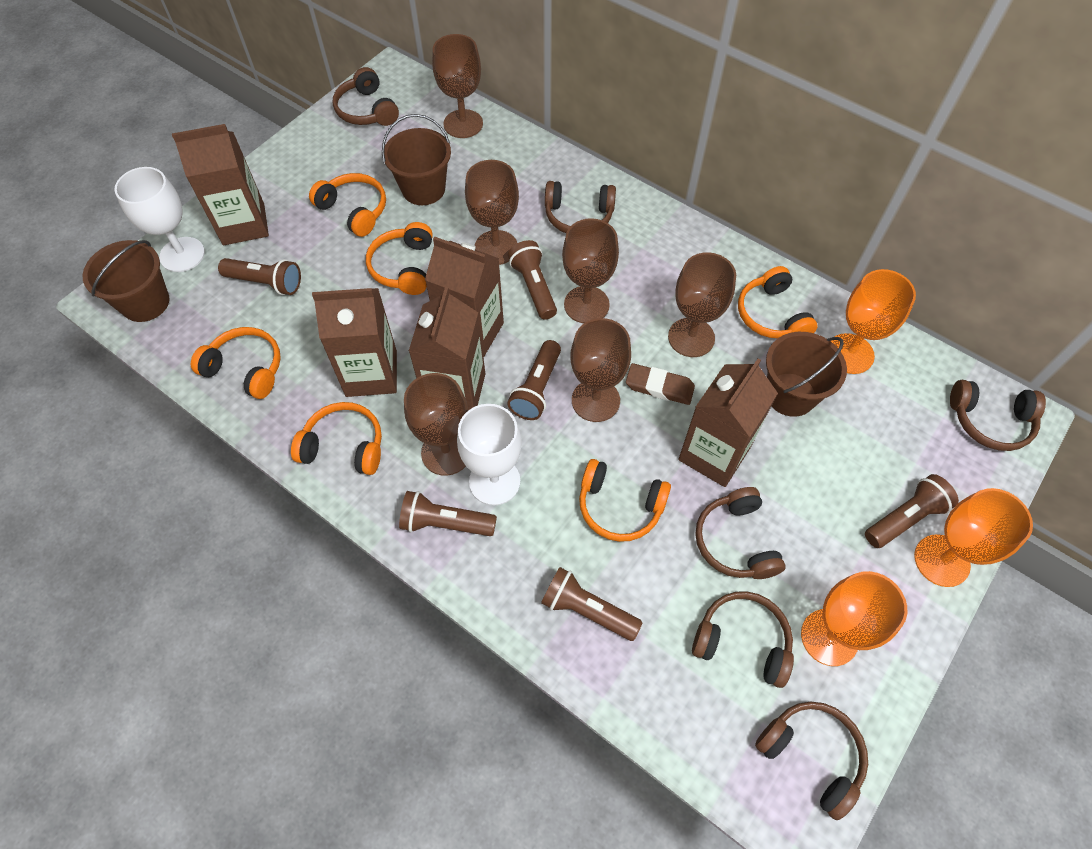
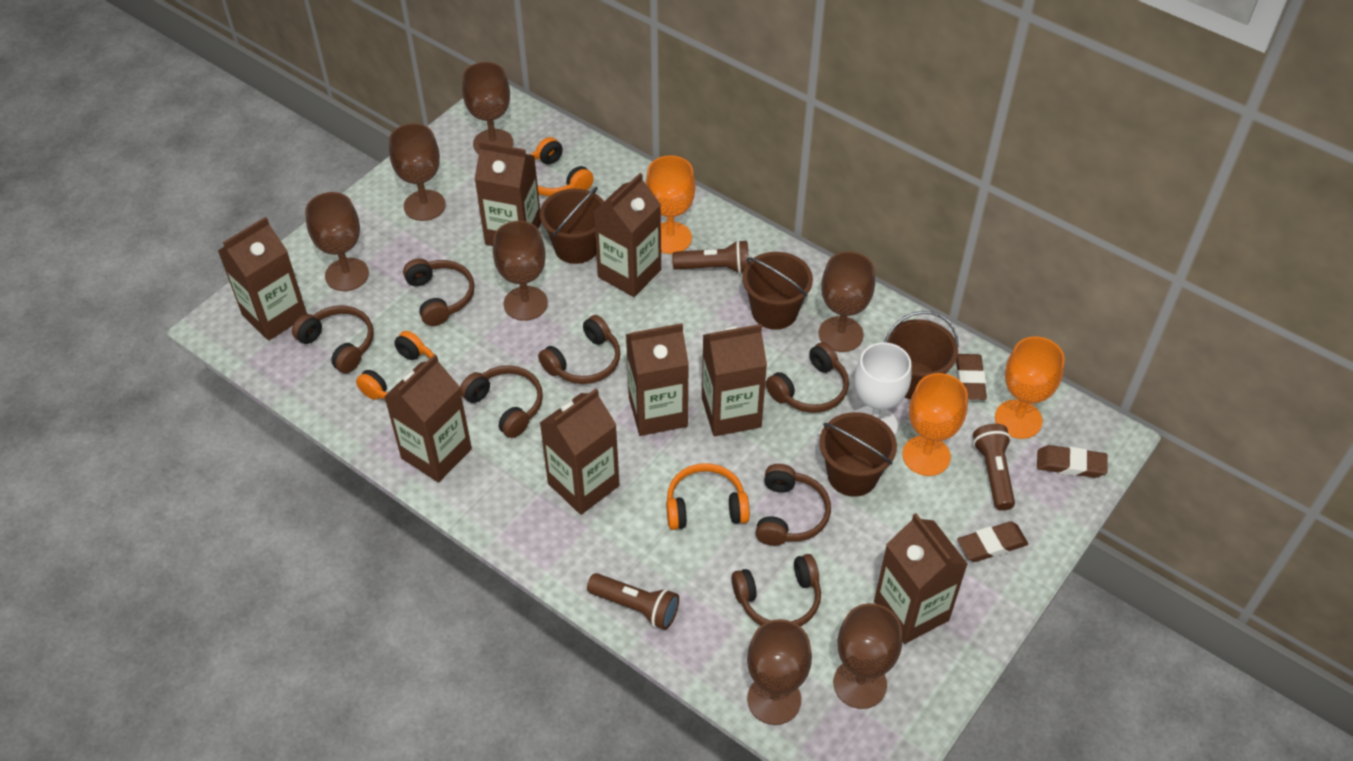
brown bucket: 3 -> 4
brown carton: 5 -> 8
brown eraser: 1 -> 3
brown flashlight: 6 -> 3
brown goblet: 6 -> 7
brown headphones: 6 -> 7
orange headphones: 6 -> 3
white goblet: 2 -> 1

